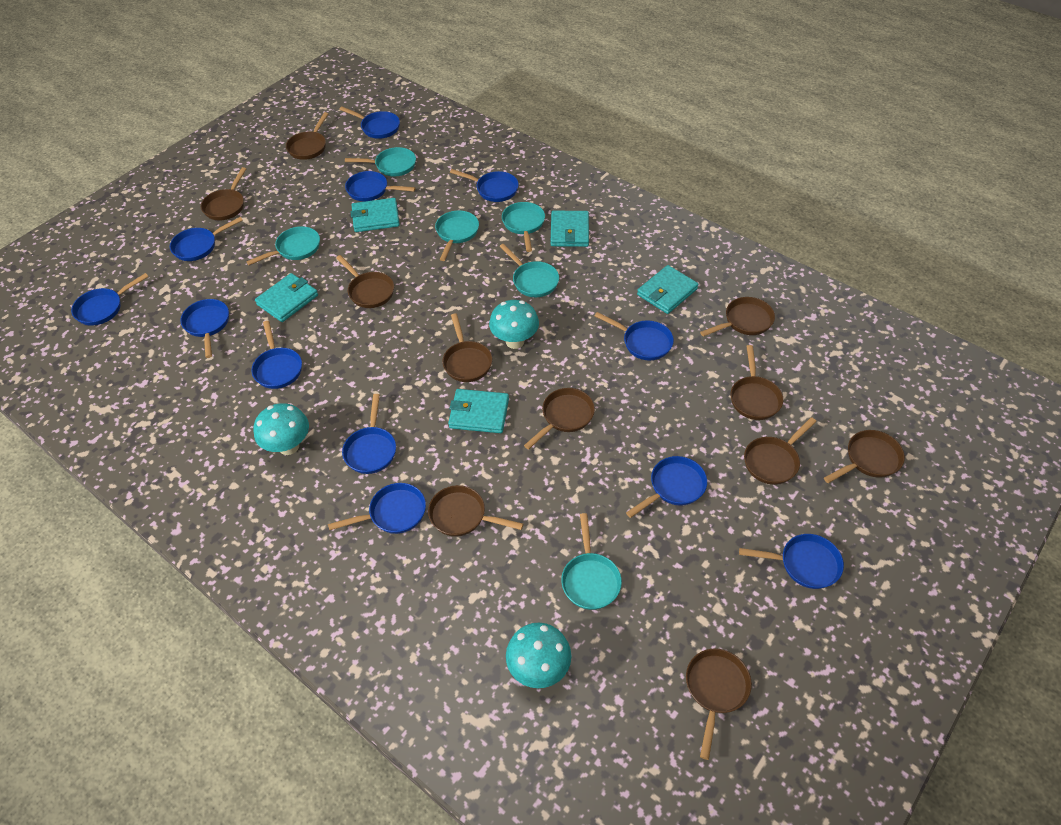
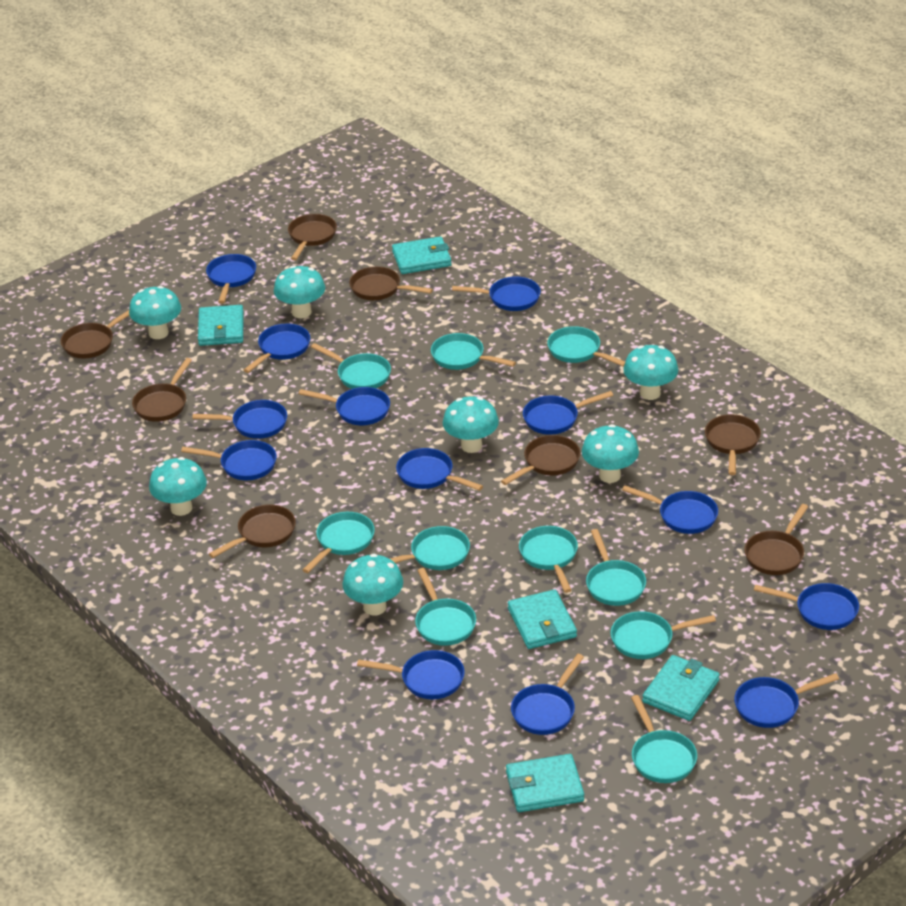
blue pan: 12 -> 13
brown pan: 11 -> 8
turquoise mushroom: 3 -> 7
turquoise pan: 6 -> 10

